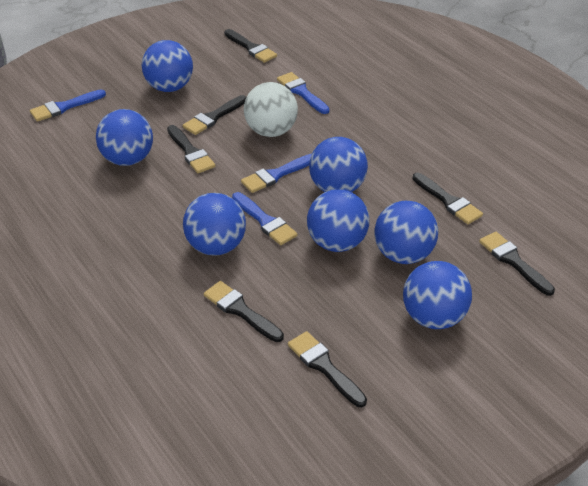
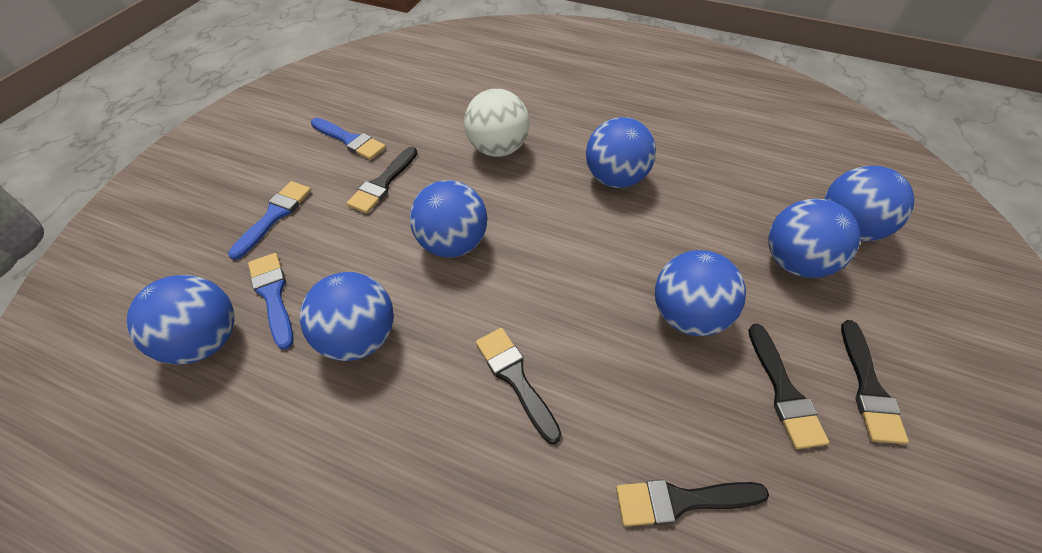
black brush: 7 -> 5
blue brush: 4 -> 3

